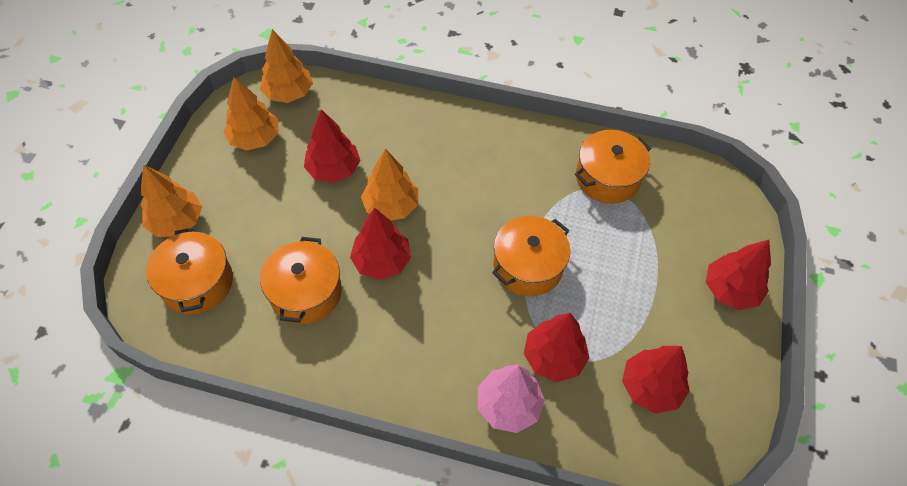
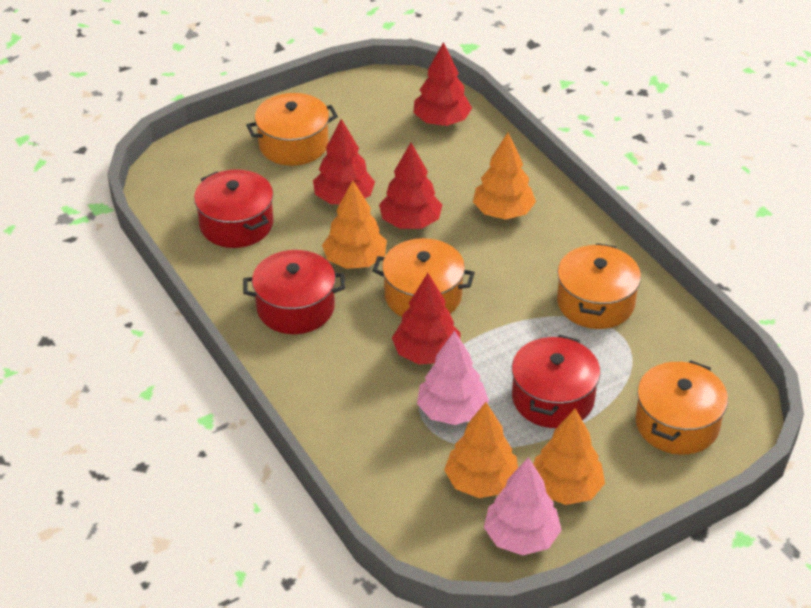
pink tree: 1 -> 2
red pot: 0 -> 3
red tree: 5 -> 4

